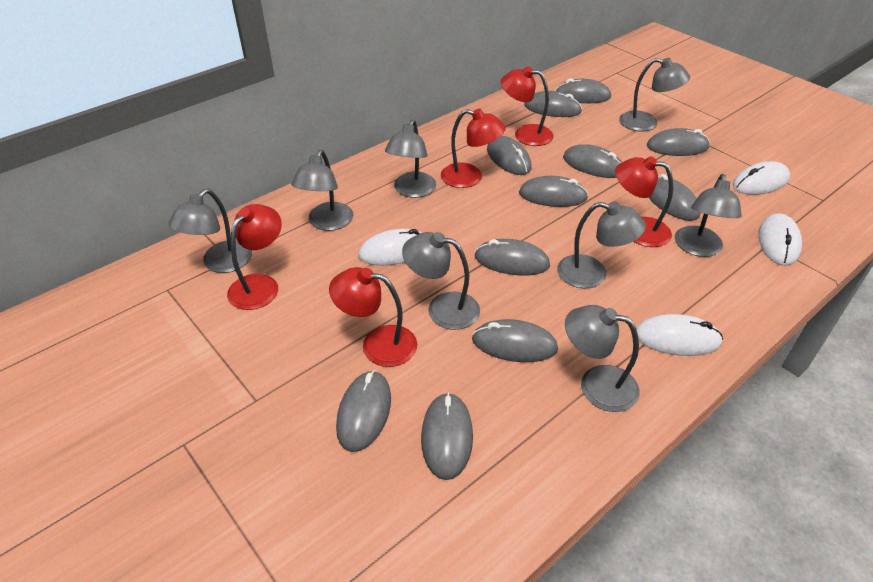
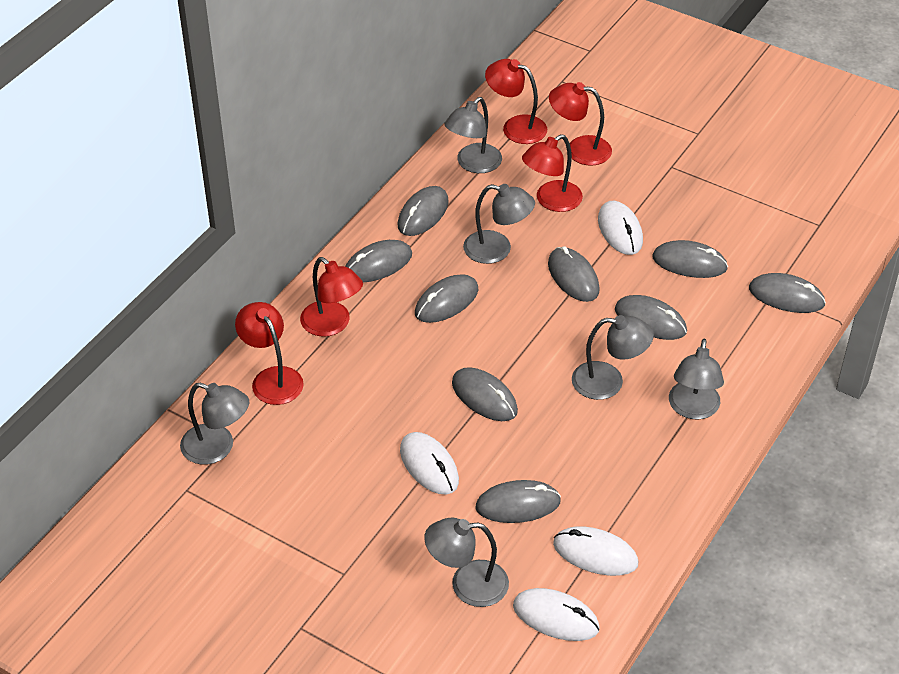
grey lamp: 8 -> 6
grey mouse: 11 -> 9

